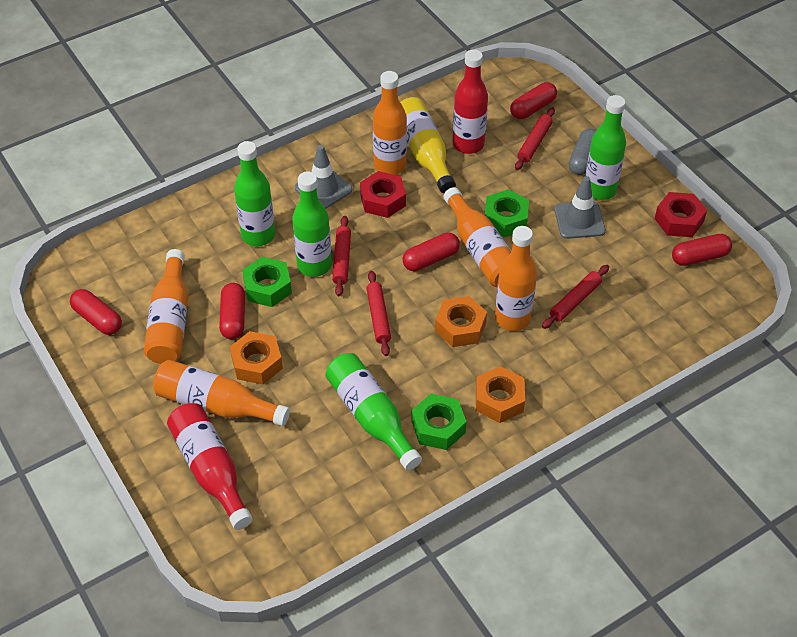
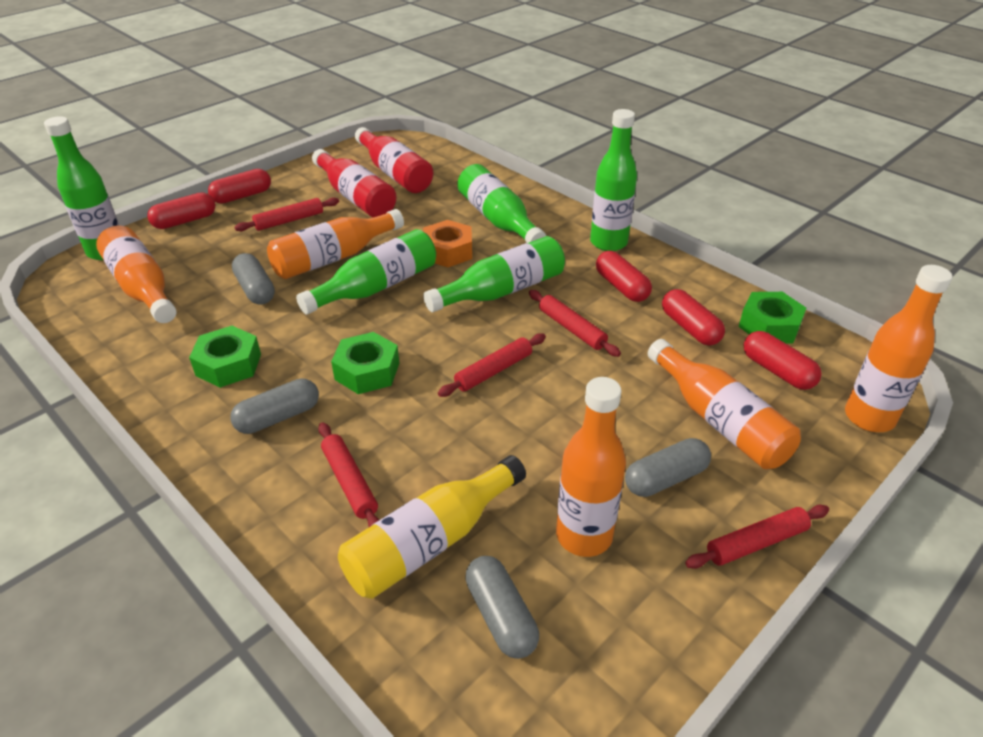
green bottle: 4 -> 5
grey capsule: 1 -> 4
grey traffic cone: 2 -> 0
orange nut: 3 -> 1
red nut: 2 -> 0
red rolling pin: 4 -> 5

